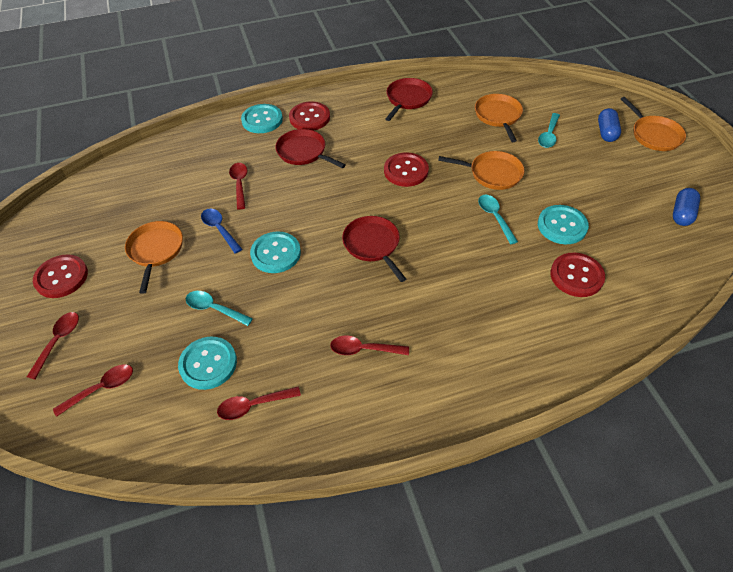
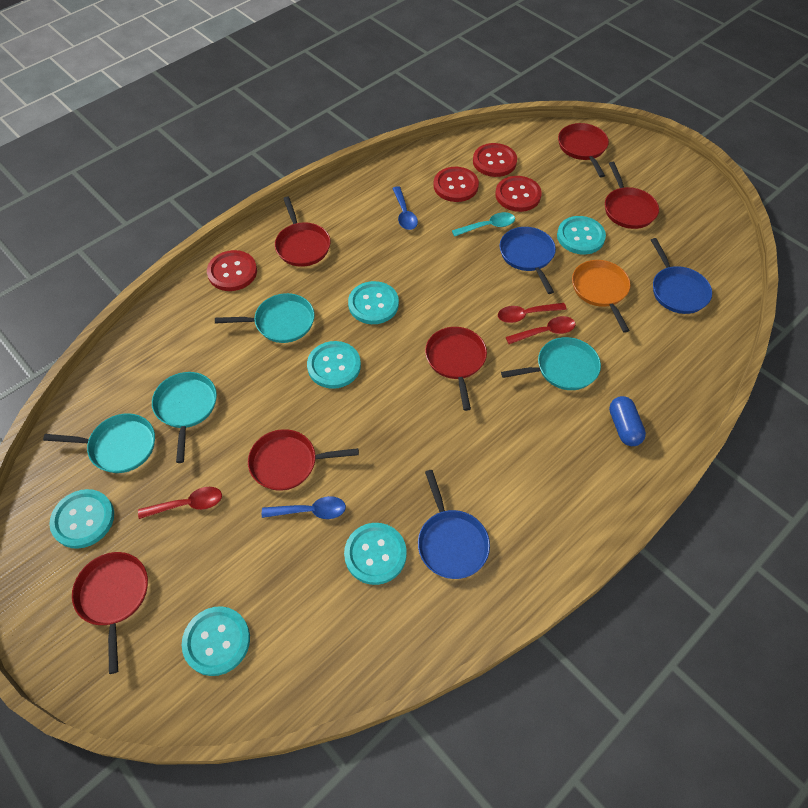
blue capsule: 2 -> 1
blue pan: 0 -> 3
blue spoon: 1 -> 2
orange pan: 4 -> 1
red pan: 3 -> 6
red spoon: 5 -> 3
turquoise button: 4 -> 6
turquoise pan: 0 -> 4
turquoise spoon: 3 -> 1

